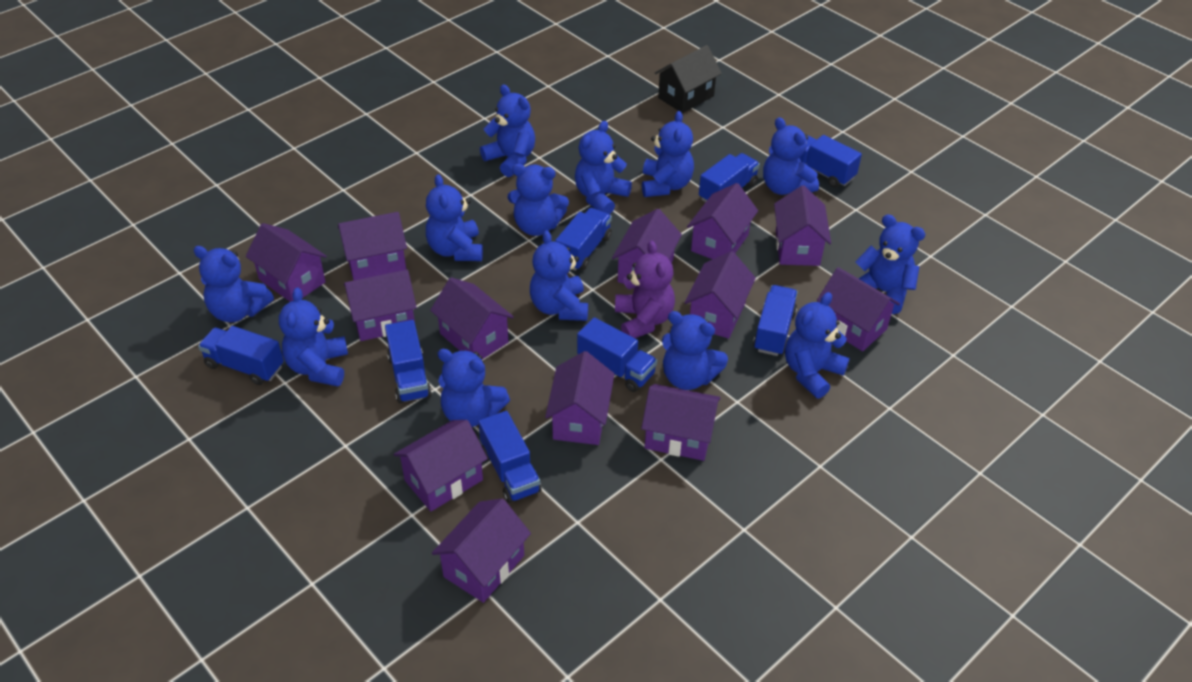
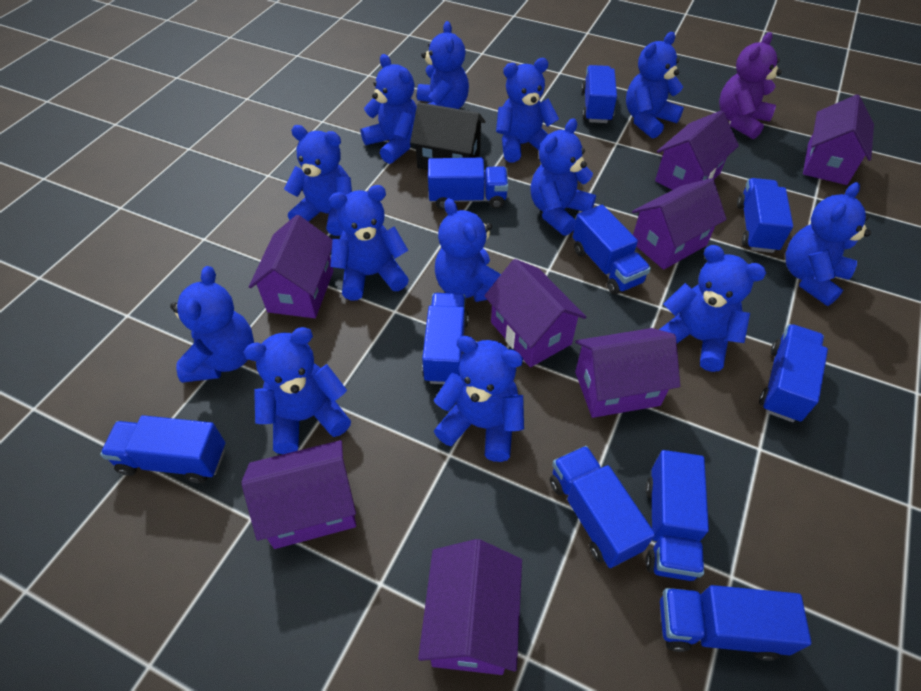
blue truck: 8 -> 10
purple house: 13 -> 8

